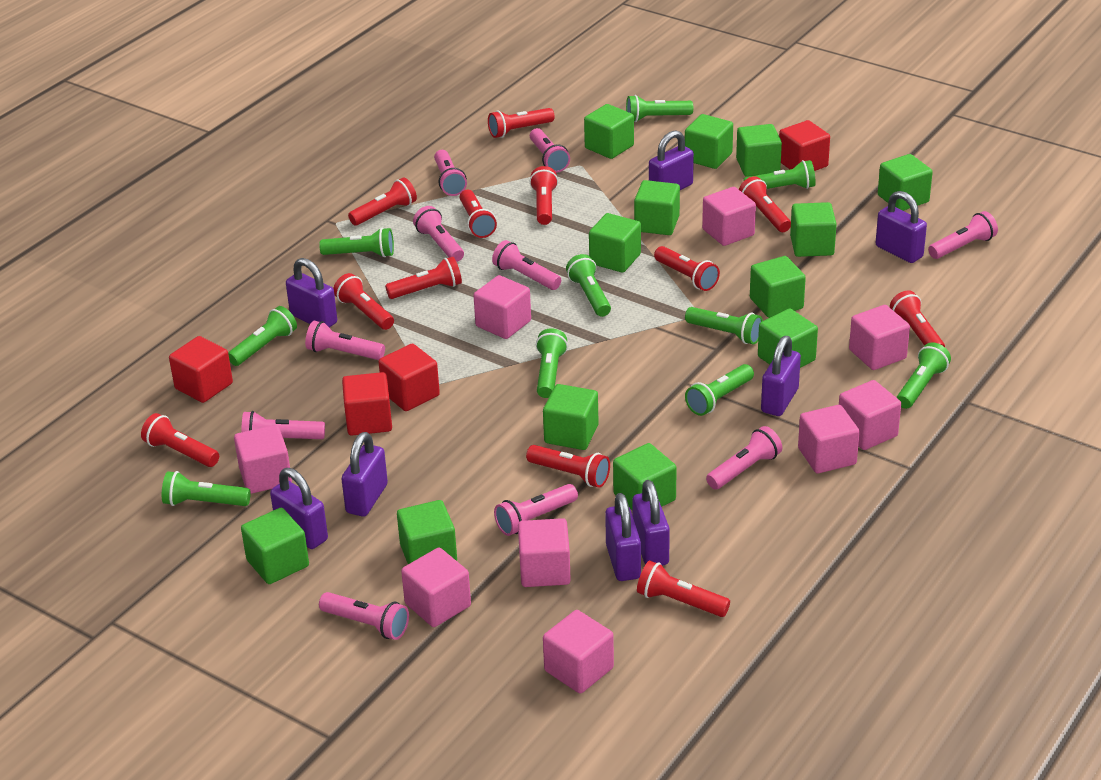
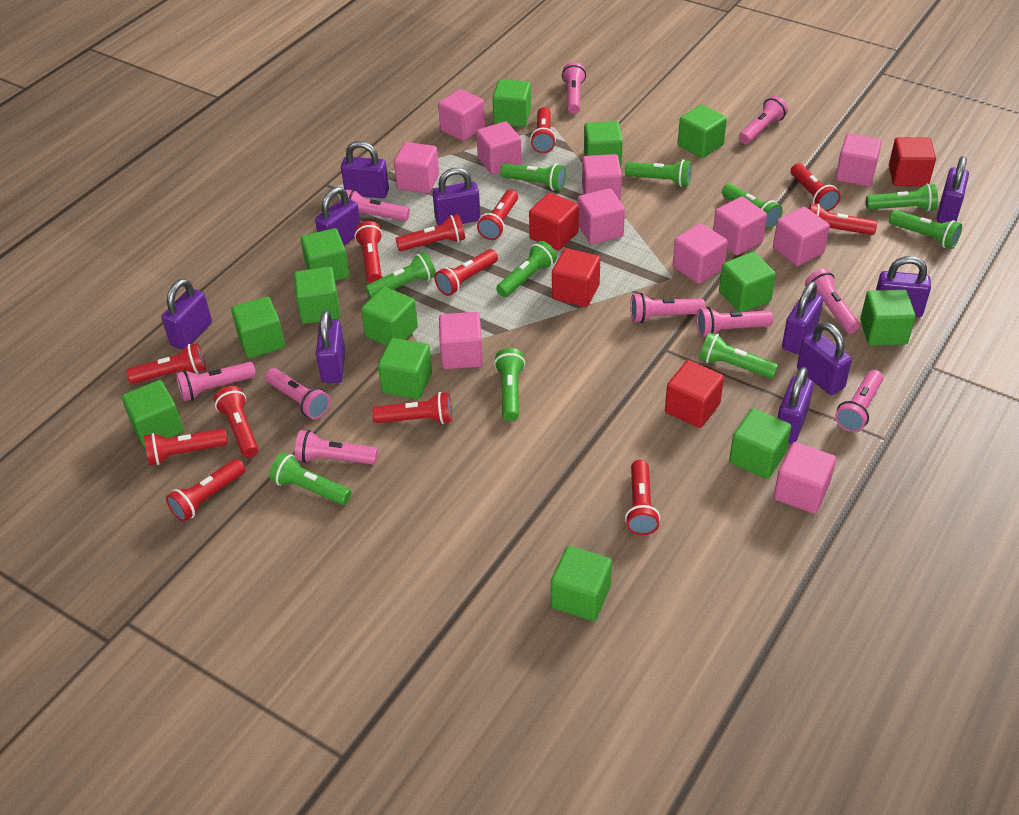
pink cube: 9 -> 11
purple padlock: 8 -> 10
red flashlight: 12 -> 13

